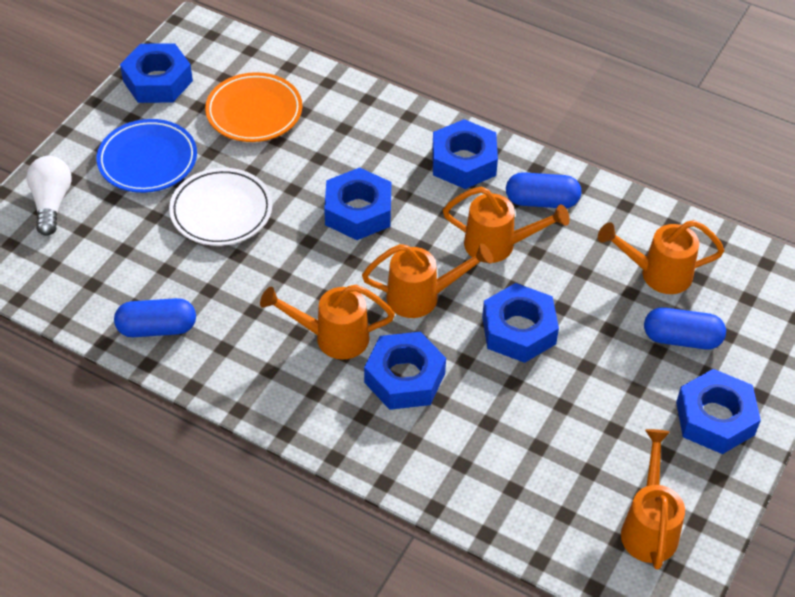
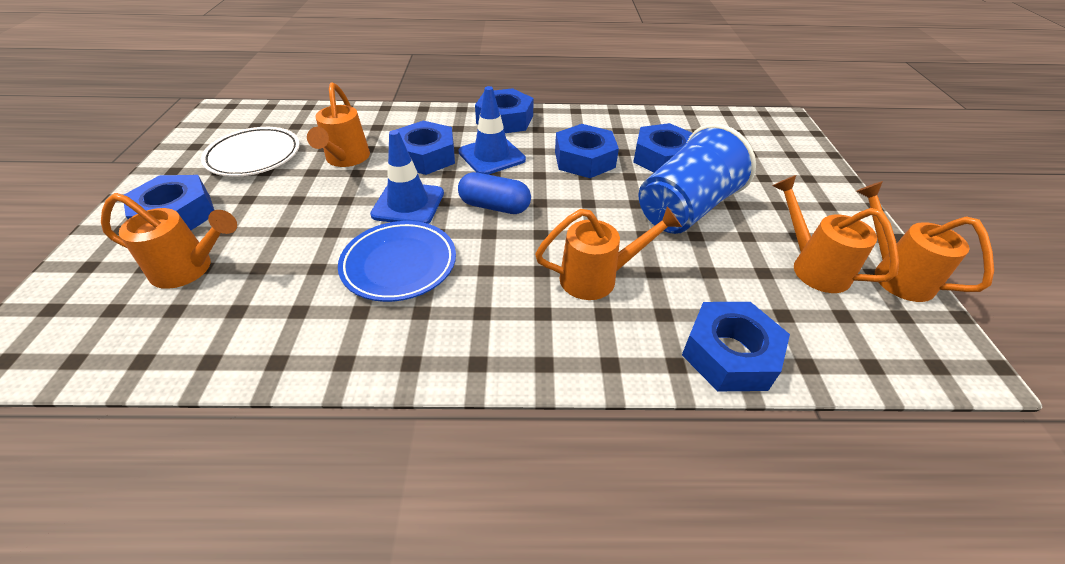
blue capsule: 3 -> 1
blue cup: 0 -> 1
blue traffic cone: 0 -> 2
orange plate: 1 -> 0
white light bulb: 1 -> 0

